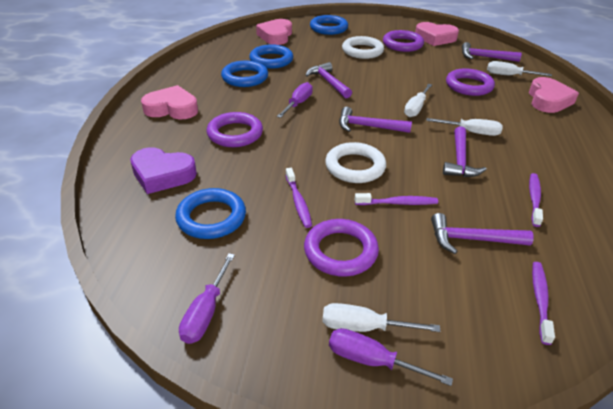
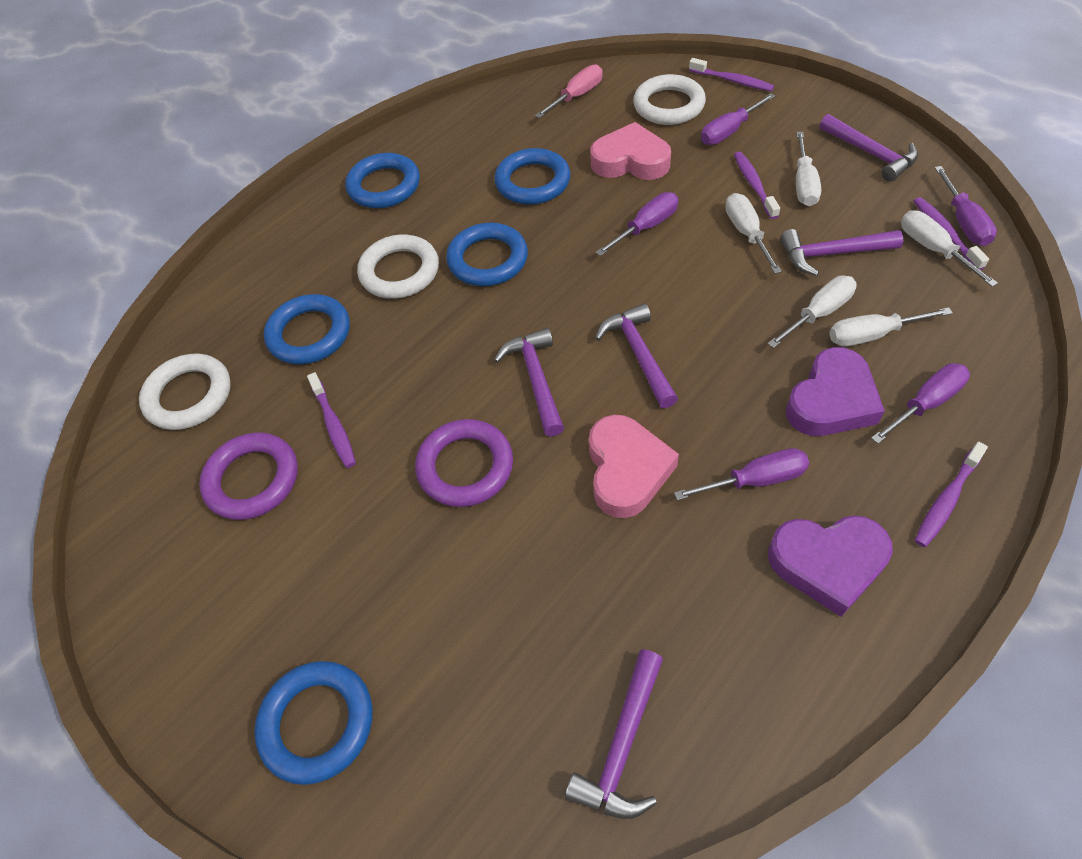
blue ring: 4 -> 5
pink heart: 4 -> 2
pink screwdriver: 0 -> 1
purple heart: 1 -> 2
purple ring: 4 -> 2
purple screwdriver: 3 -> 5
purple toothbrush: 4 -> 5
white ring: 2 -> 3
white screwdriver: 4 -> 5

